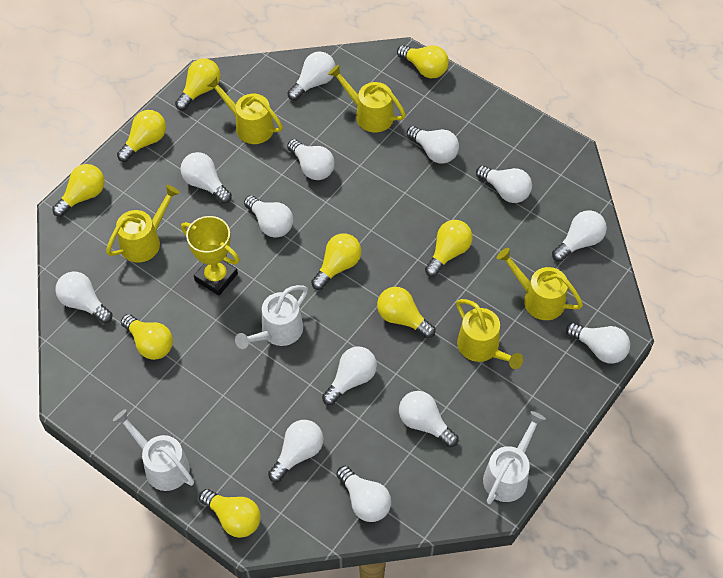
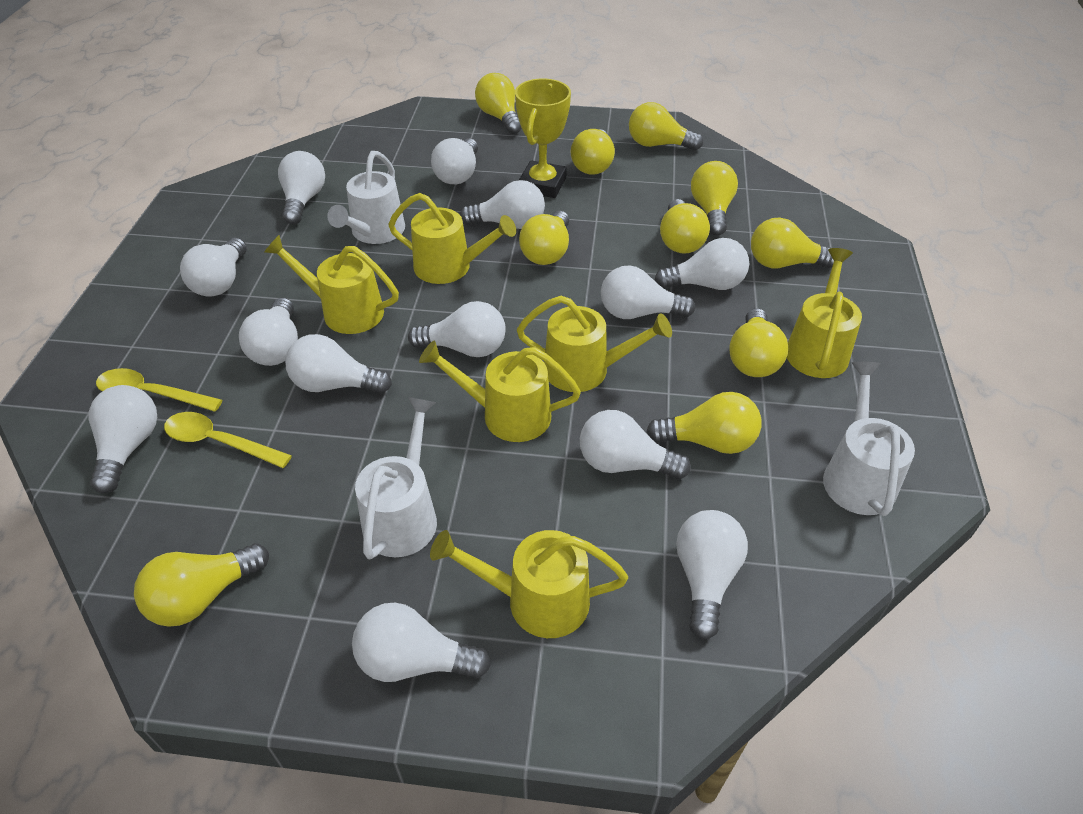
yellow light bulb: 9 -> 10
yellow spoon: 0 -> 2
yellow watering can: 5 -> 6

